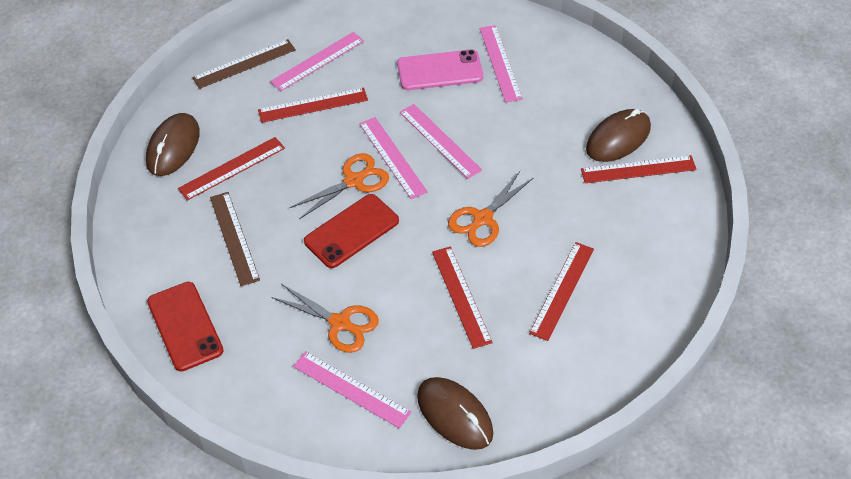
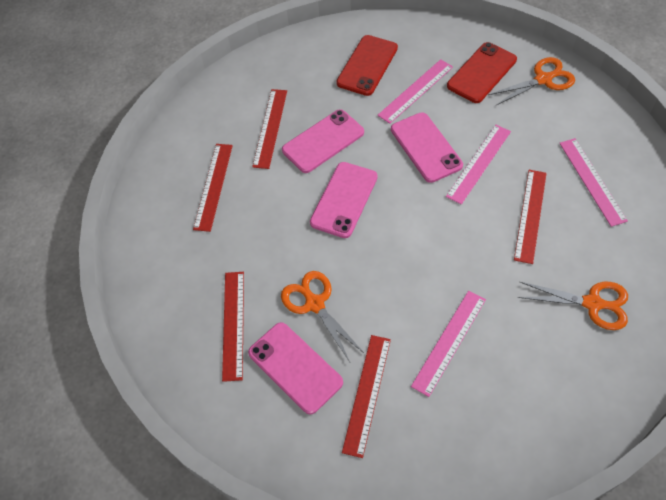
brown mouse: 3 -> 0
brown ruler: 2 -> 0
pink phone: 1 -> 4
pink ruler: 5 -> 4

